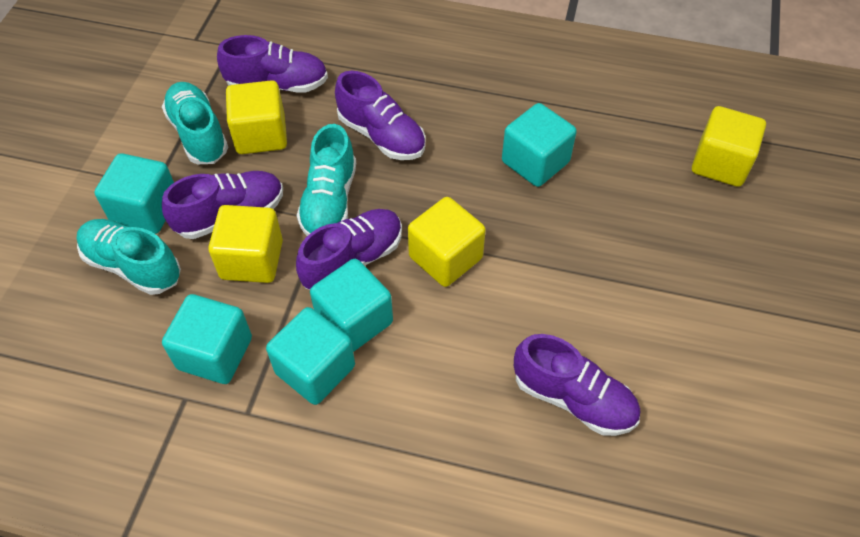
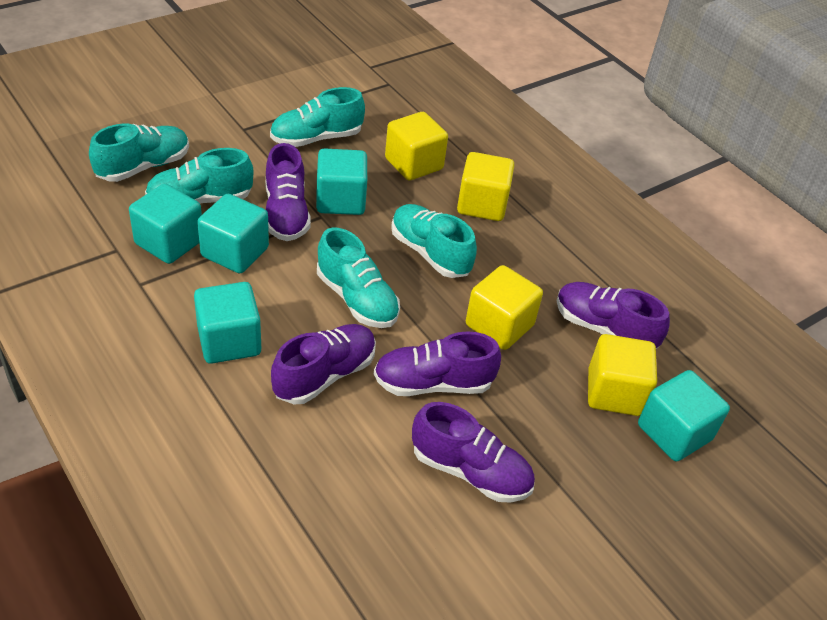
turquoise shoe: 3 -> 5

